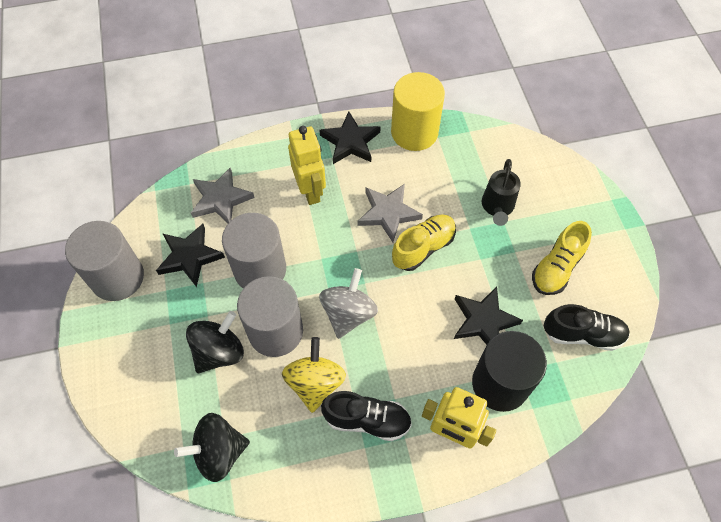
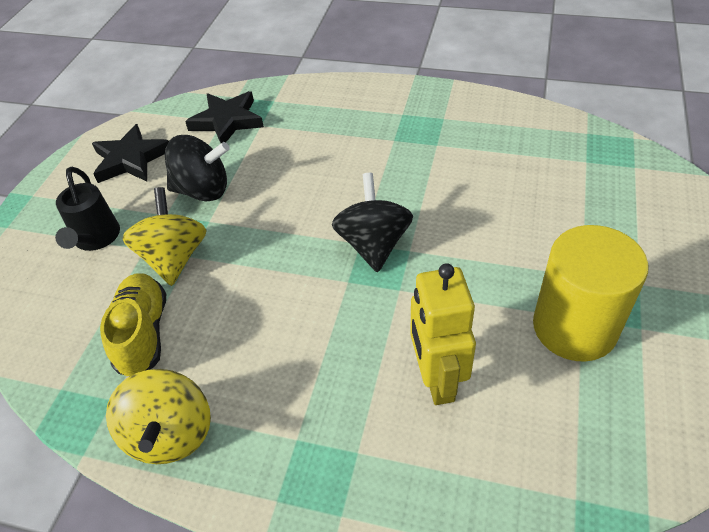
black cylinder: 1 -> 0
black shoe: 2 -> 0
black star: 3 -> 2
grey cylinder: 3 -> 0
grey spinning top: 1 -> 0
grey star: 2 -> 0
yellow robot: 2 -> 1
yellow shoe: 2 -> 1
yellow spinning top: 1 -> 2

